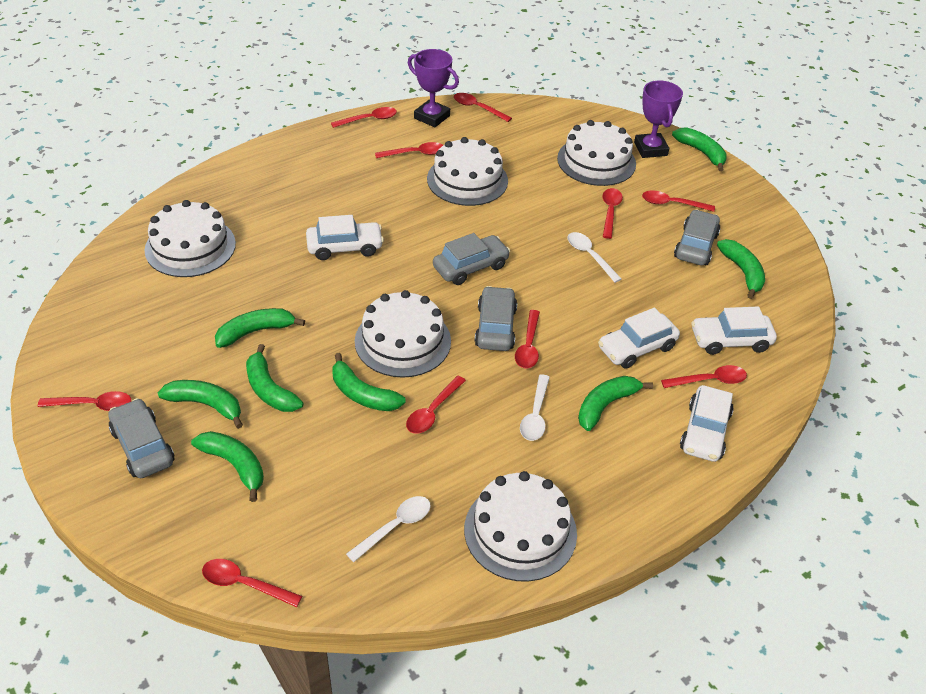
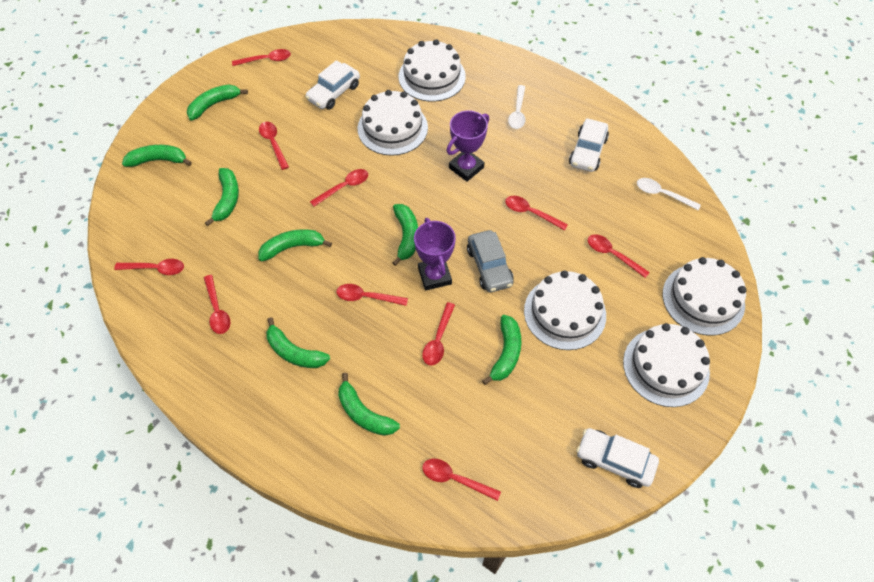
grey car: 4 -> 1
white car: 4 -> 3
white spoon: 3 -> 2

